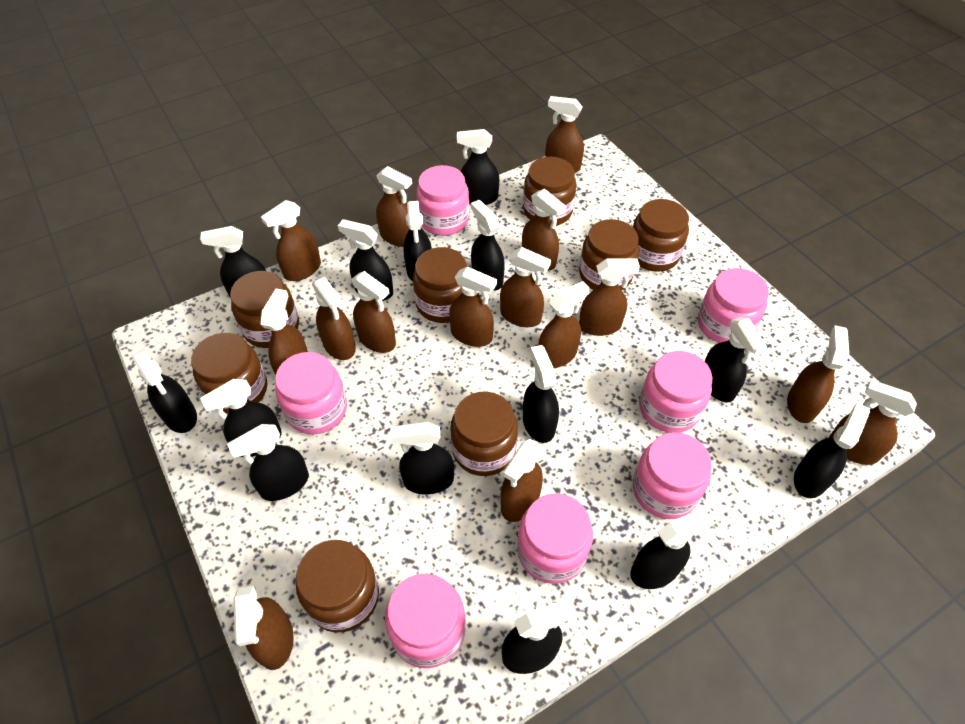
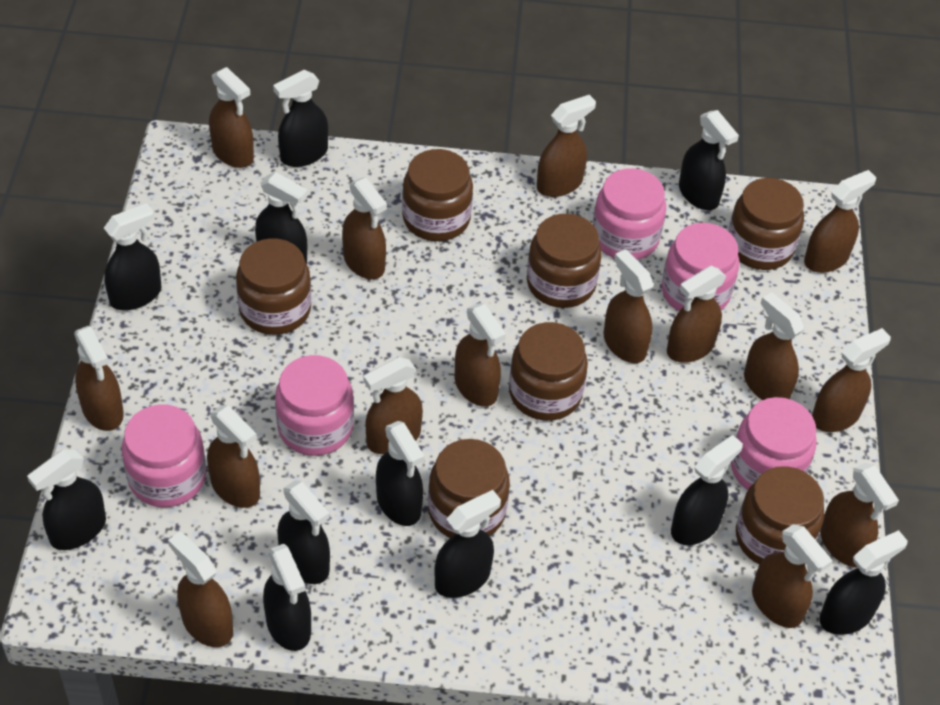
black spray bottle: 14 -> 11
brown jar: 8 -> 7
pink jar: 7 -> 5

